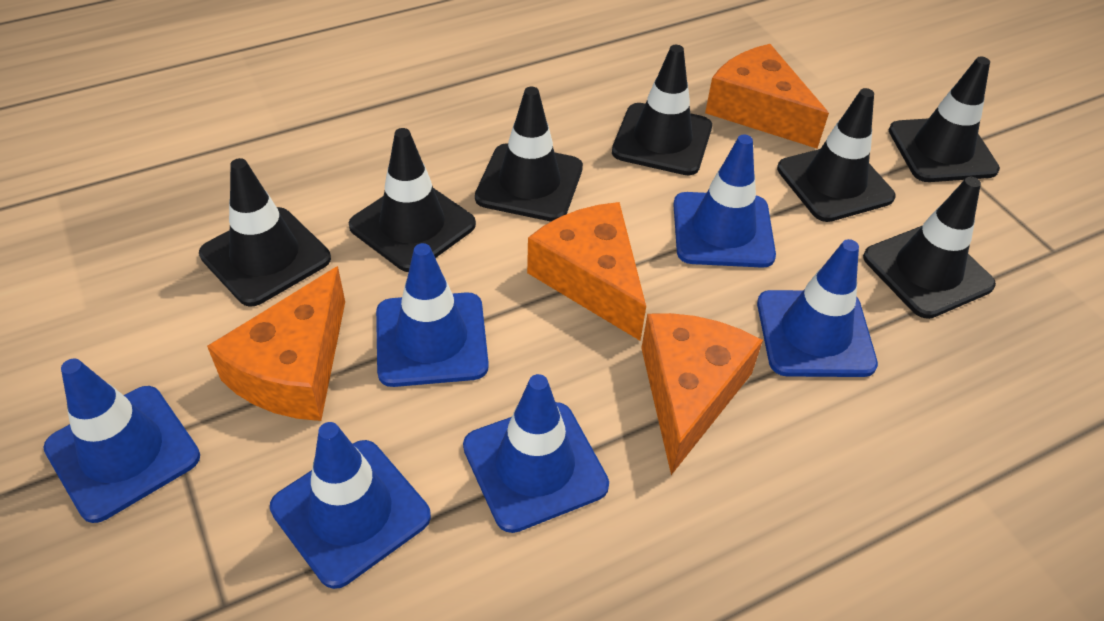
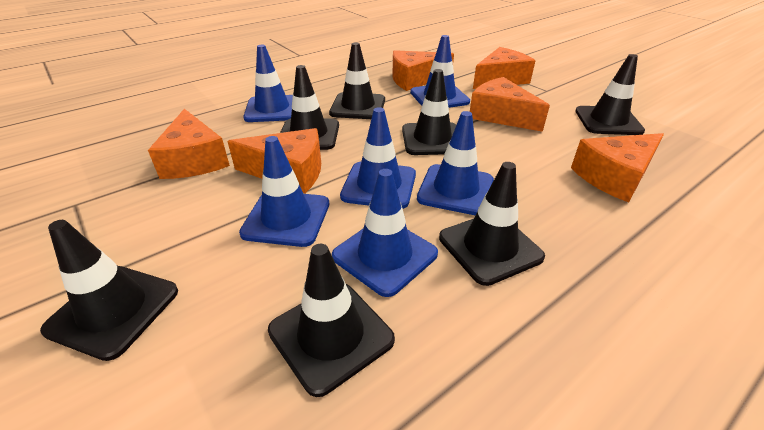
orange cheese: 4 -> 6

